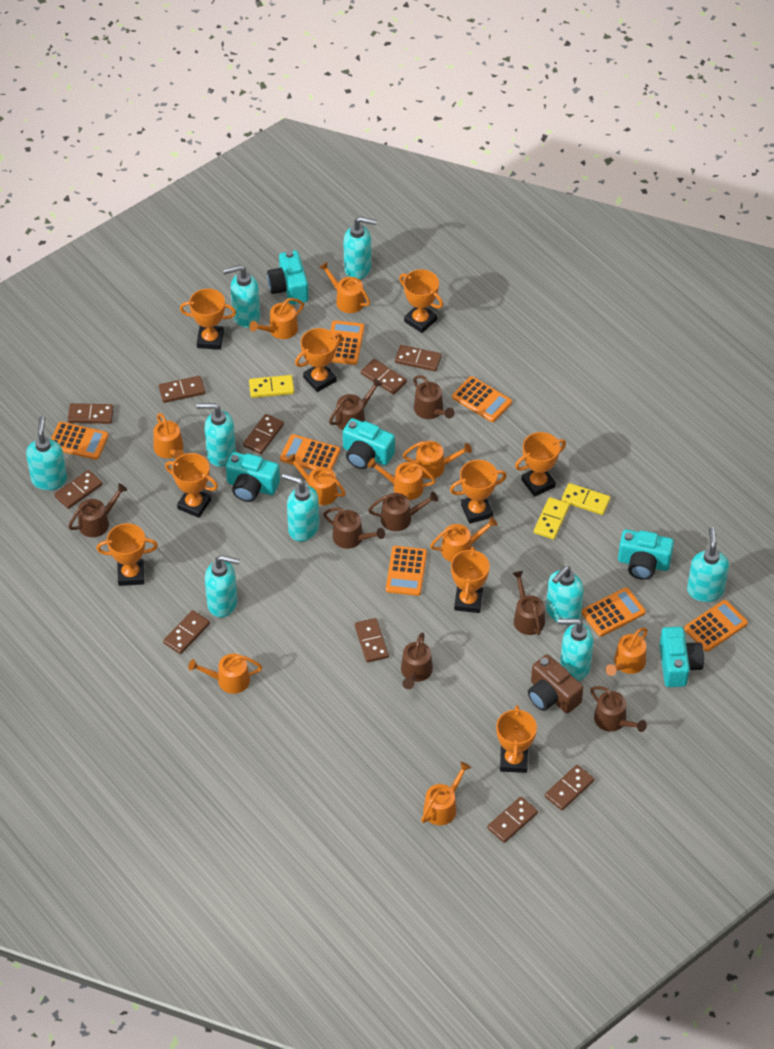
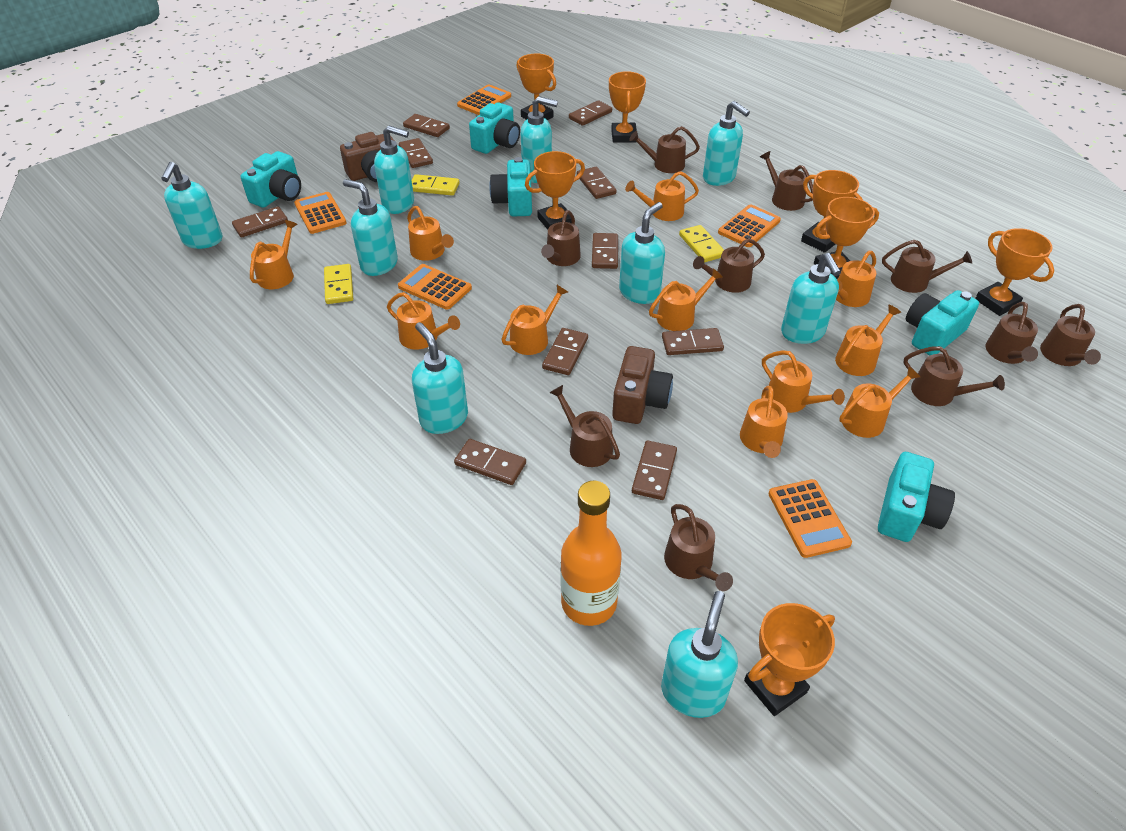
brown camera: 1 -> 2
brown watering can: 8 -> 10
orange bottle: 0 -> 1
orange calculator: 7 -> 5
orange trophy: 9 -> 7
orange watering can: 10 -> 11

